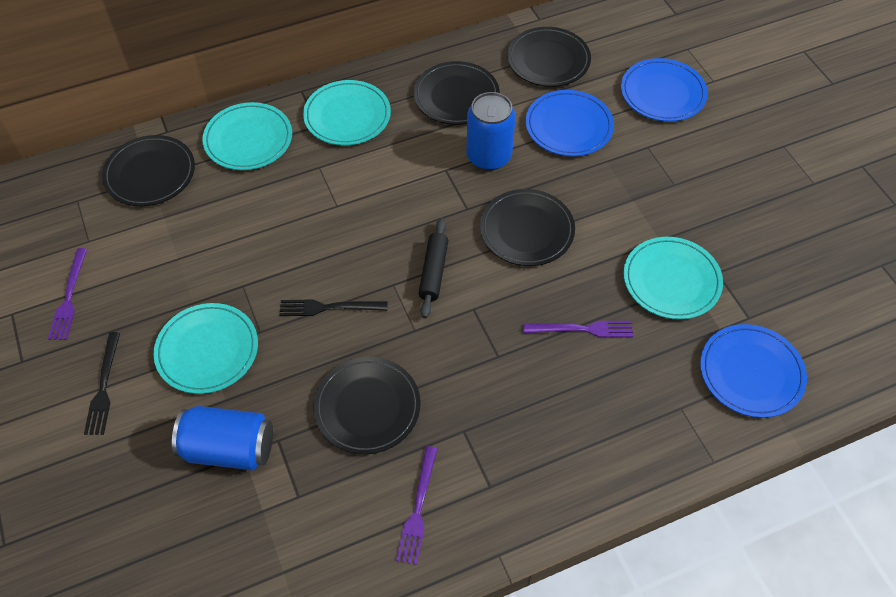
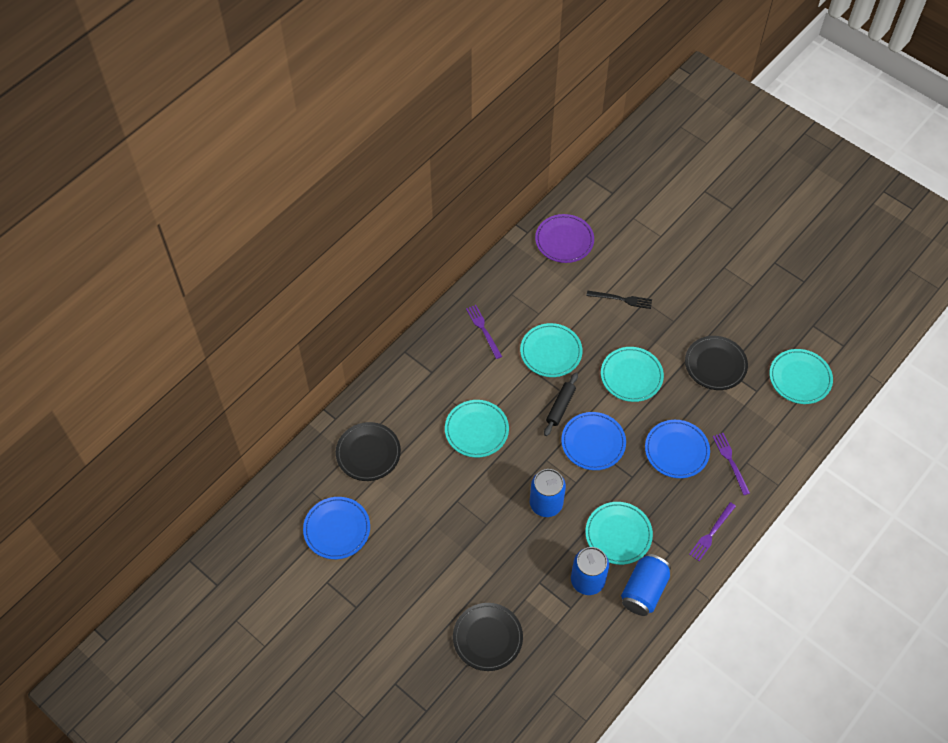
black fork: 2 -> 1
black plate: 5 -> 3
blue can: 2 -> 3
purple plate: 0 -> 1
turquoise plate: 4 -> 5

